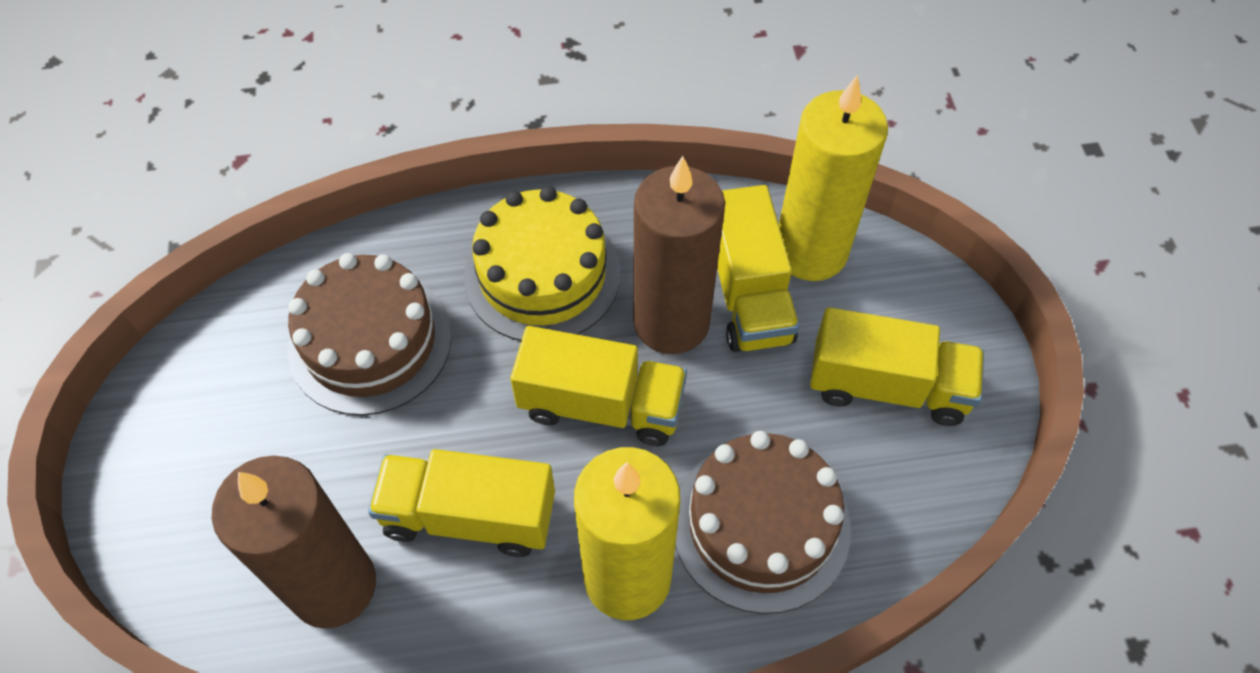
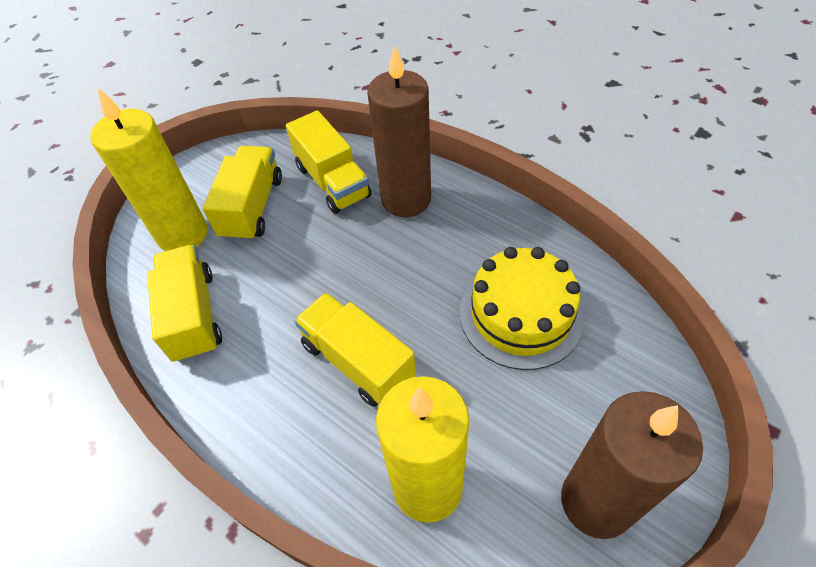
brown cake: 2 -> 0

